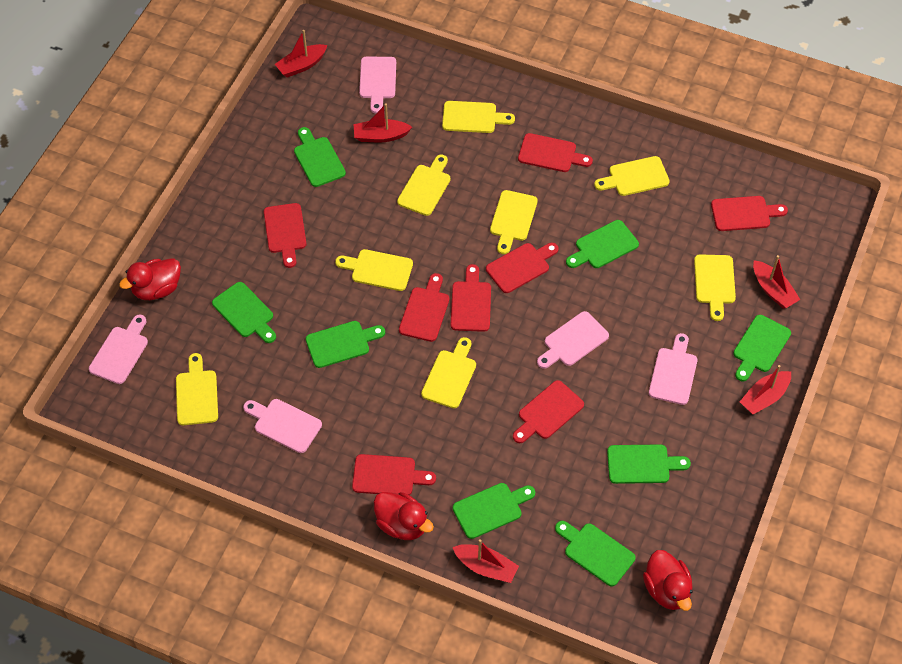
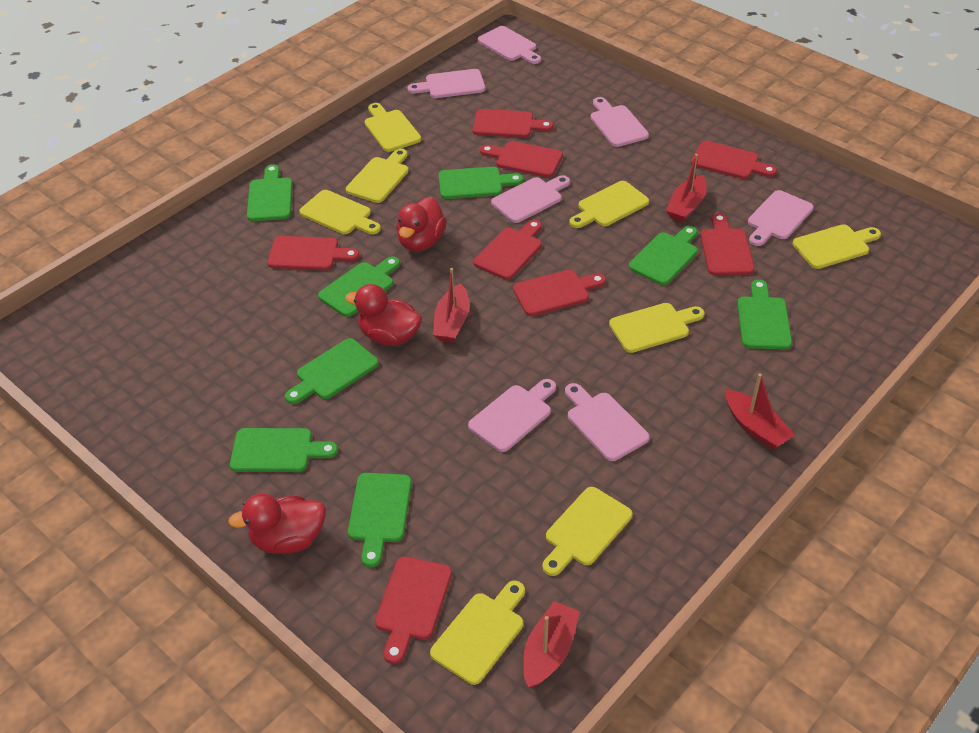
pink cutting board: 5 -> 7
red boat: 5 -> 4

